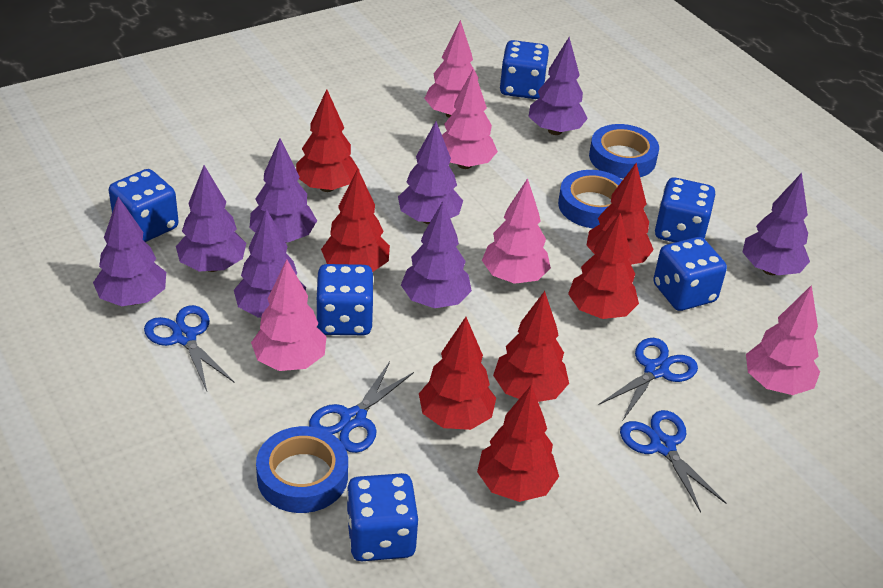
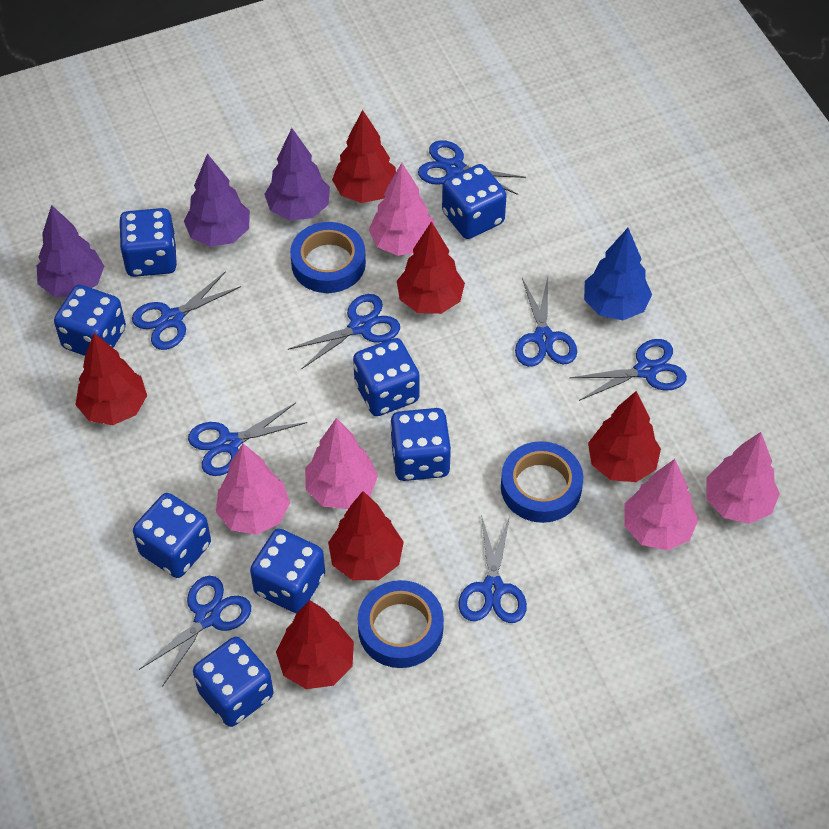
blue dice: 6 -> 8
blue scissors: 4 -> 8
blue tree: 0 -> 1
purple tree: 8 -> 3
red tree: 7 -> 6

